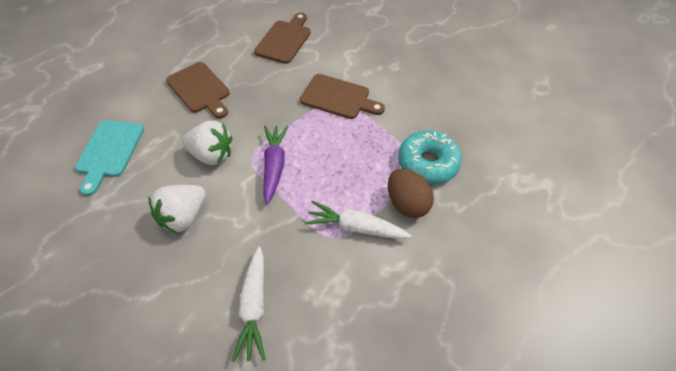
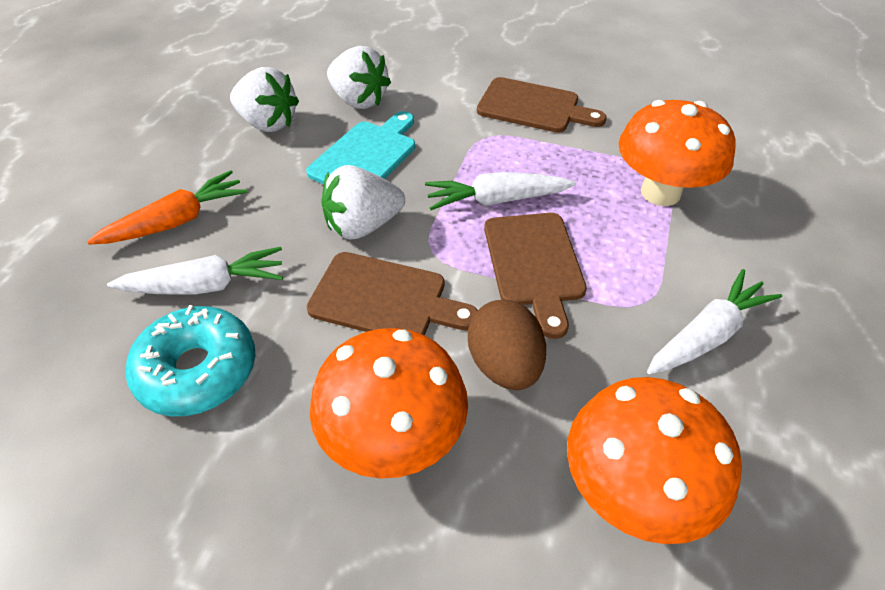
orange carrot: 0 -> 1
orange mushroom: 0 -> 3
purple carrot: 1 -> 0
white carrot: 2 -> 3
white strawberry: 2 -> 3

